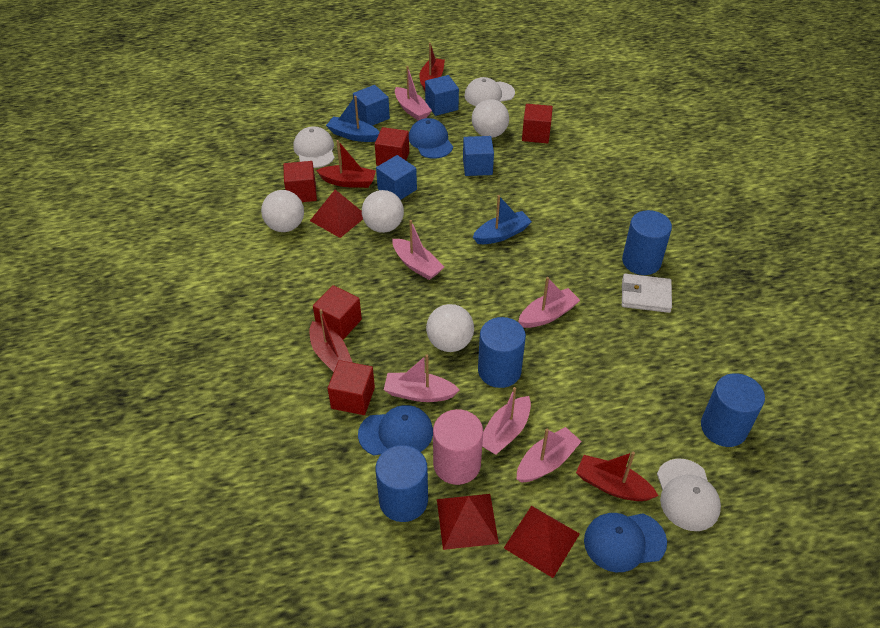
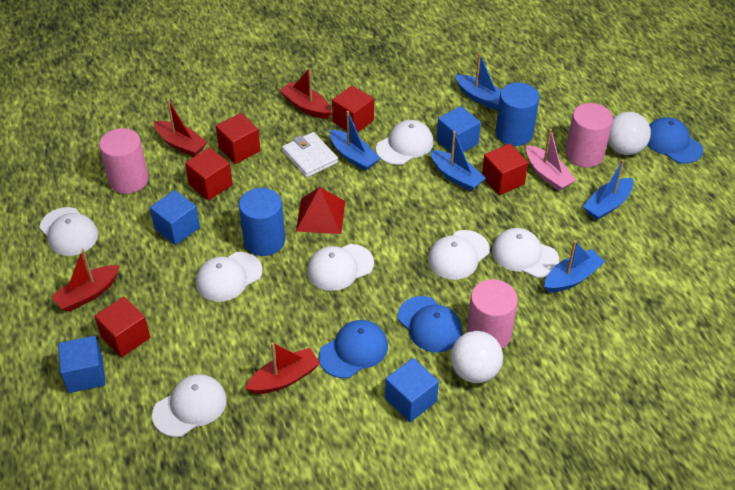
blue boat: 2 -> 5
blue cylinder: 4 -> 2
pink boat: 6 -> 1
pink cylinder: 1 -> 3
red pyramid: 3 -> 1
white ball: 4 -> 2
white cap: 3 -> 7

